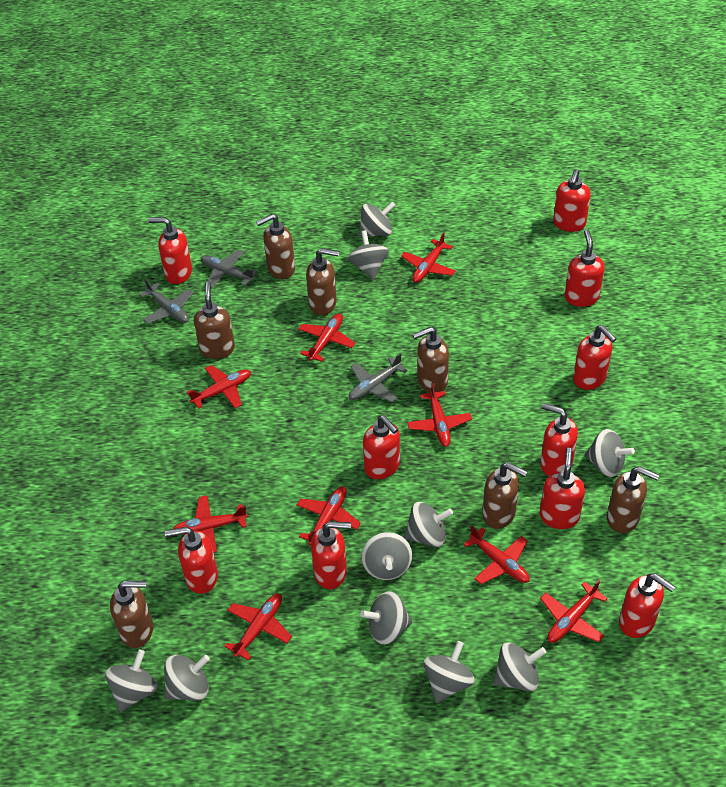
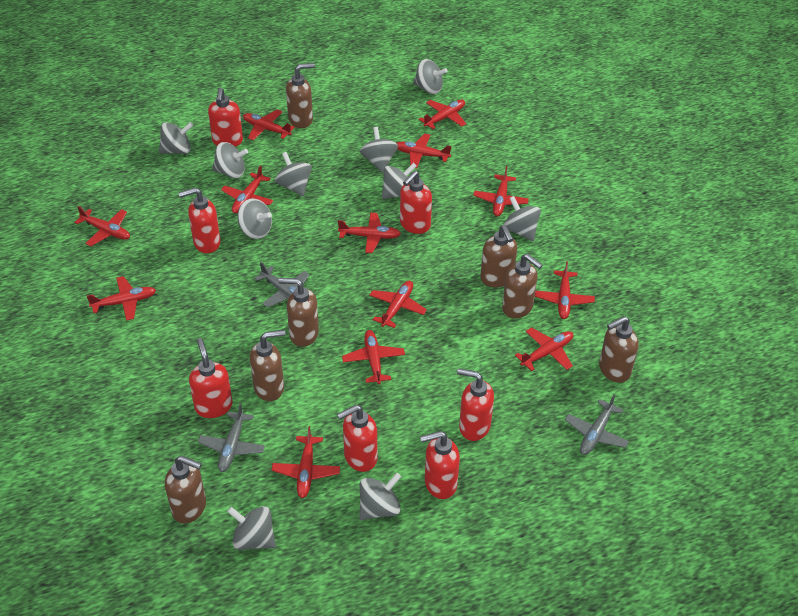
red plane: 9 -> 13
red soap dispenser: 10 -> 7

